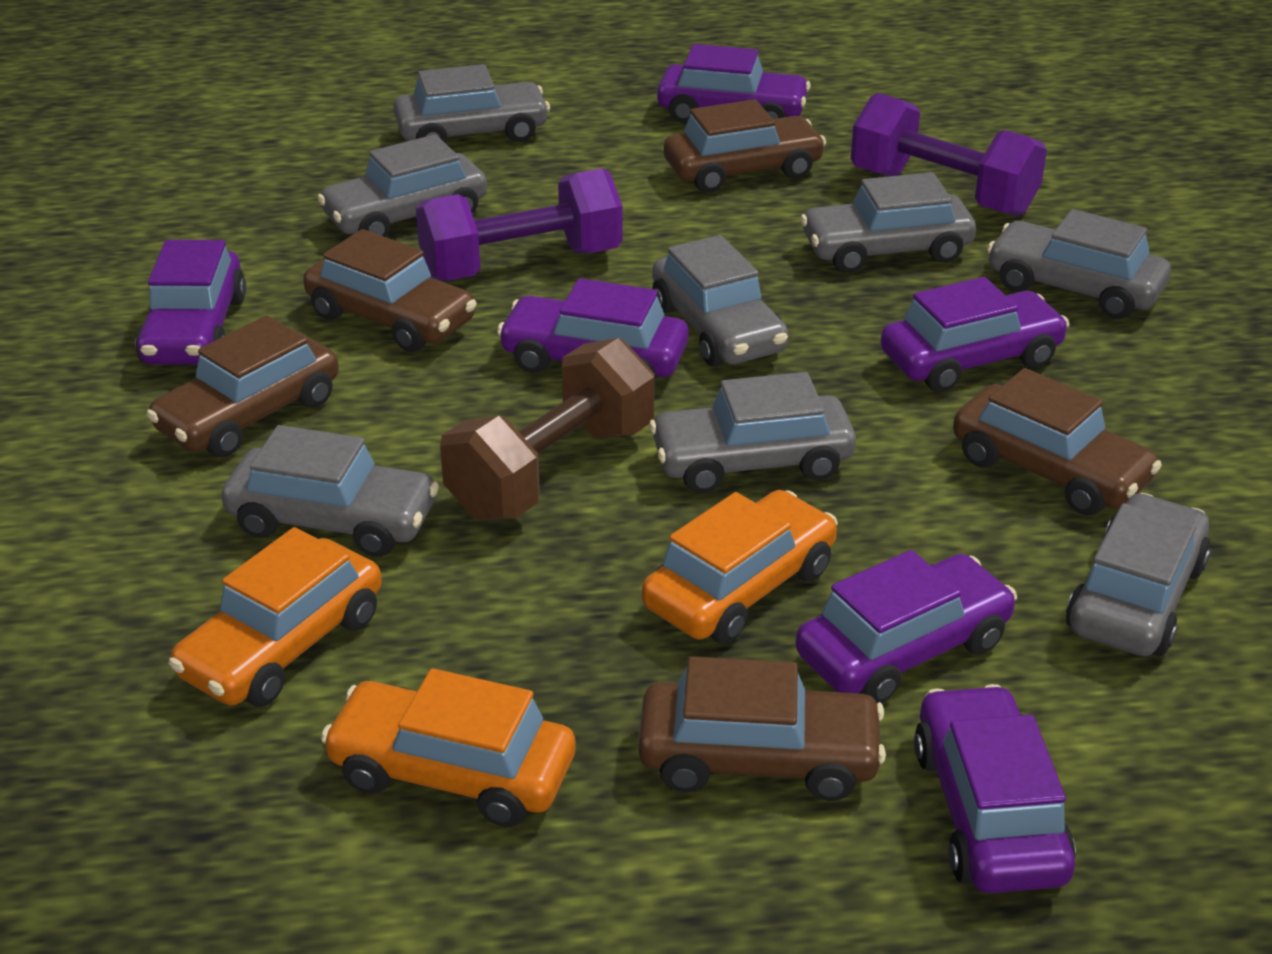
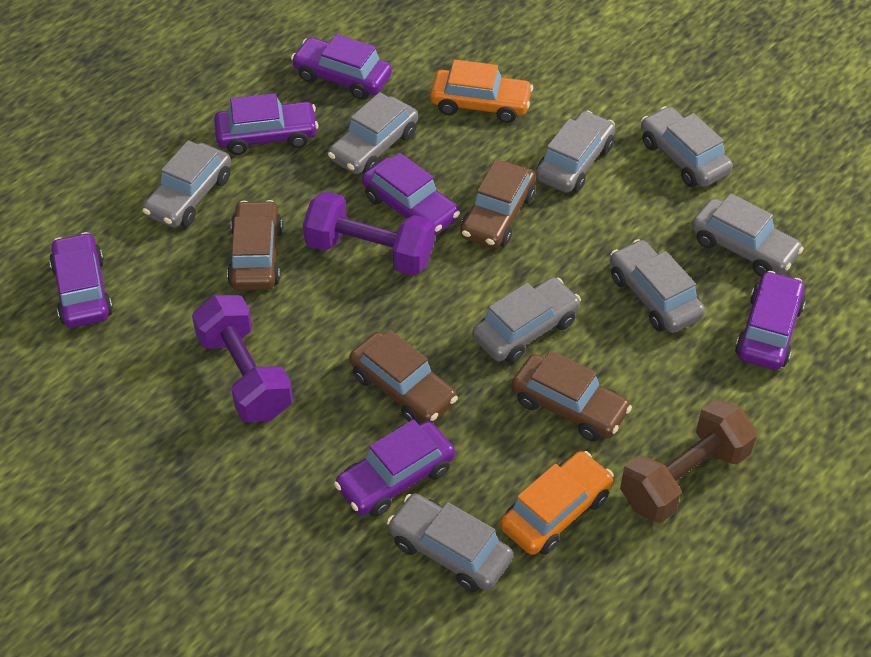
brown car: 5 -> 4
orange car: 3 -> 2

